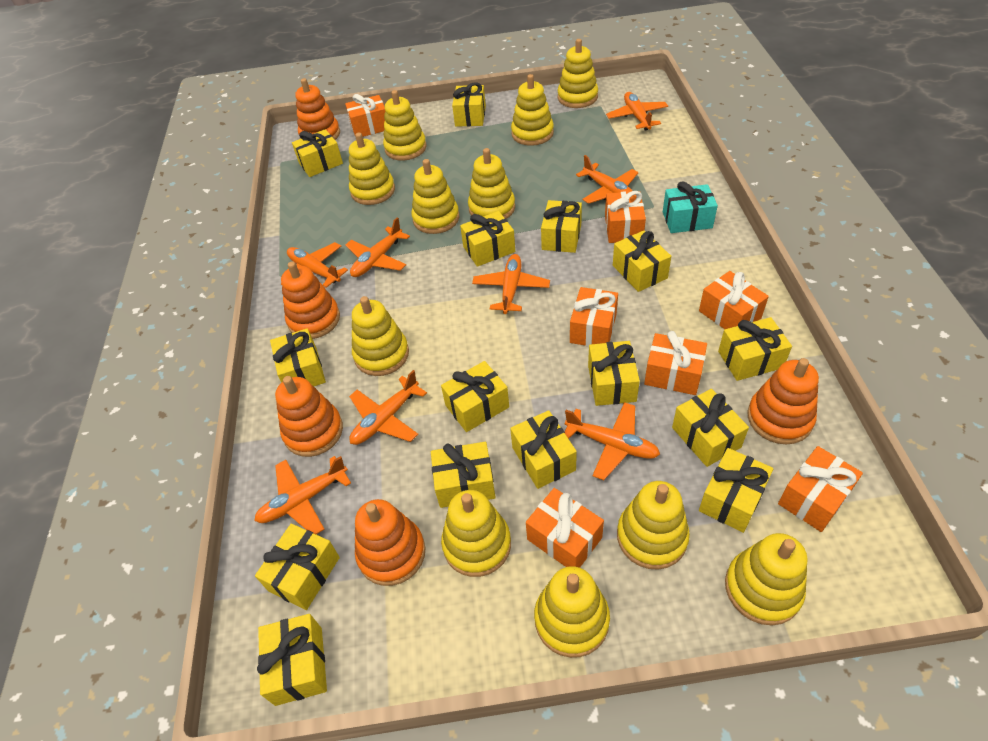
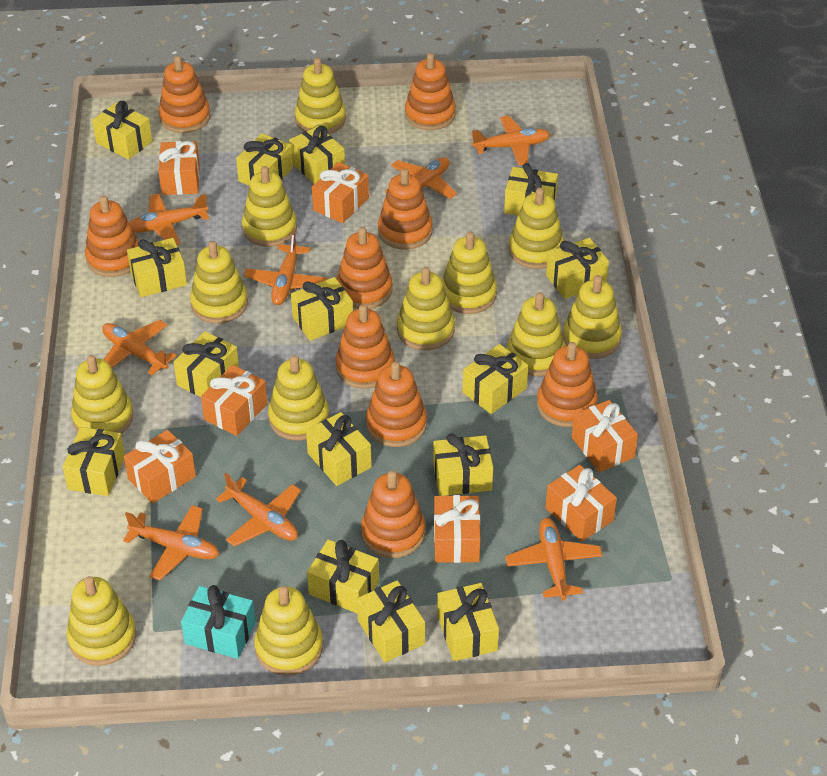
orange stacking toy: 5 -> 9
yellow stacking toy: 11 -> 12

